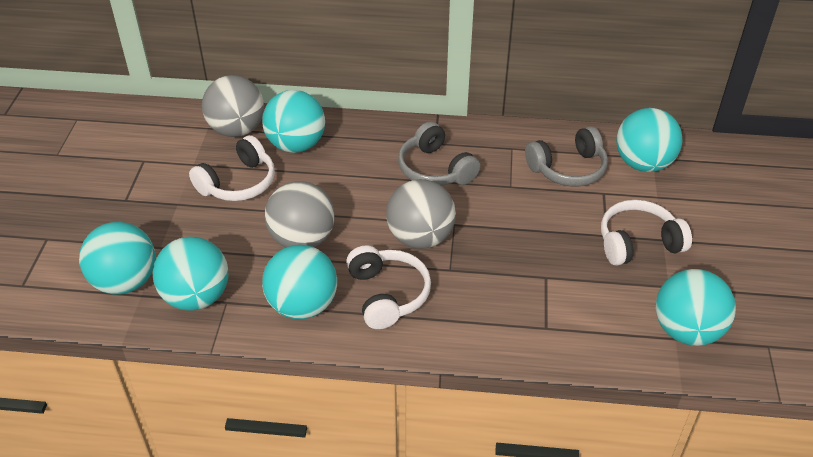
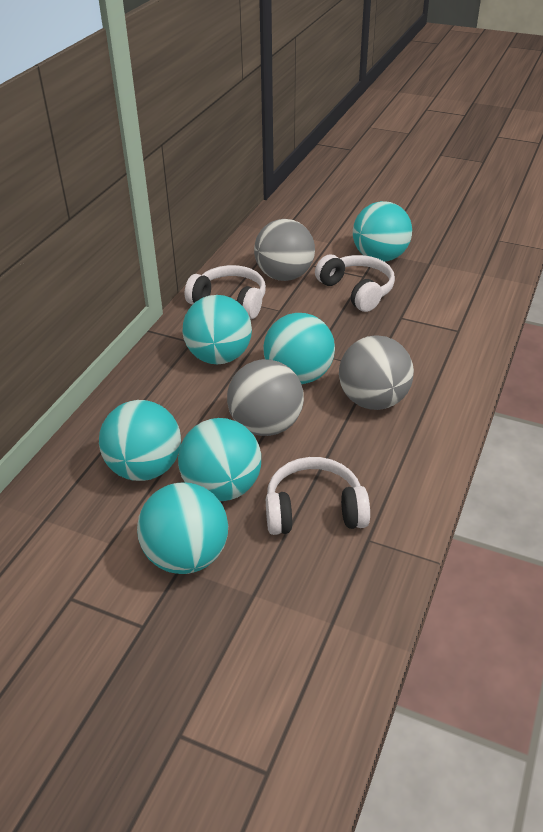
grey headphones: 2 -> 0

